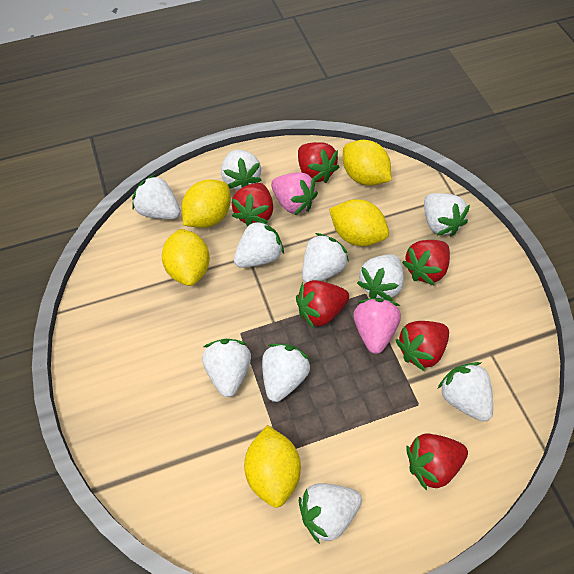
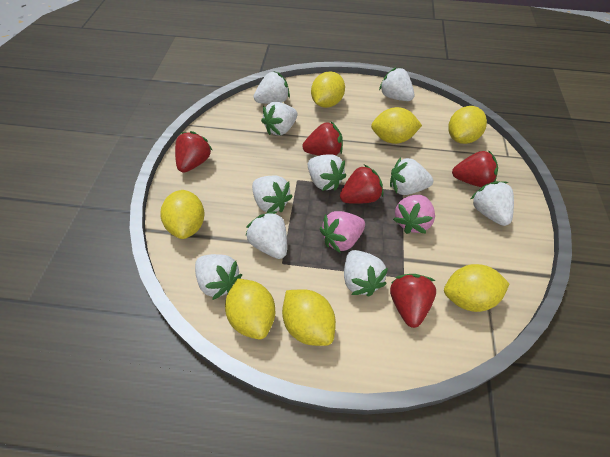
red strawberry: 6 -> 5
yellow lemon: 5 -> 7

